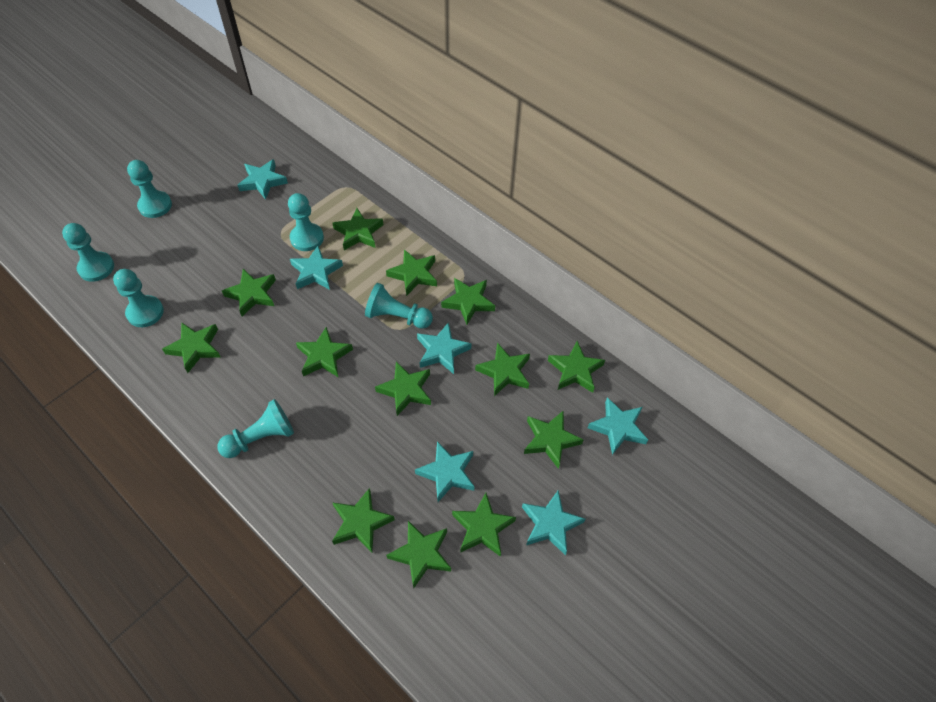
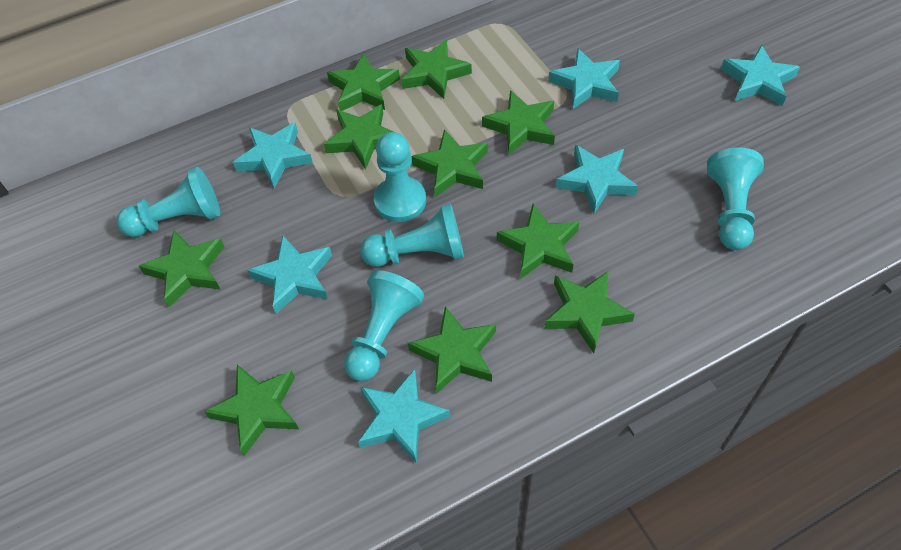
green star: 13 -> 10
turquoise pawn: 6 -> 5

